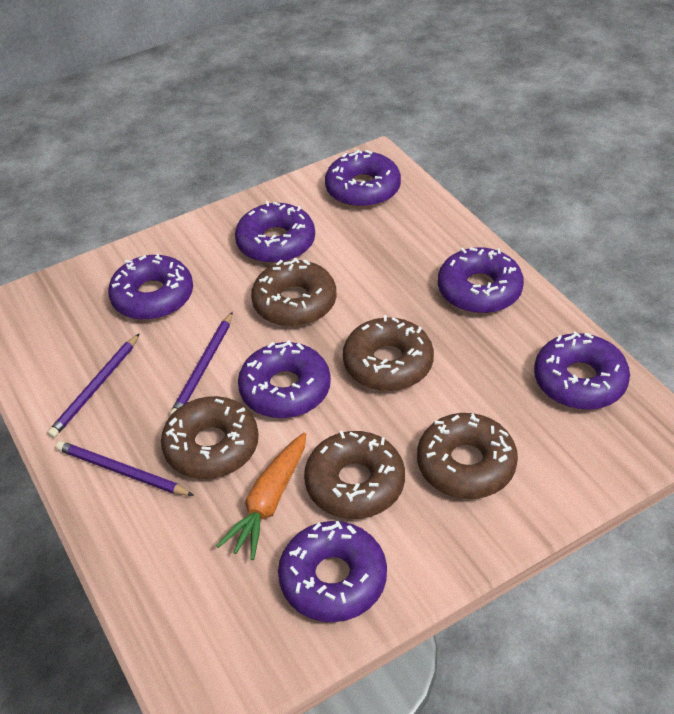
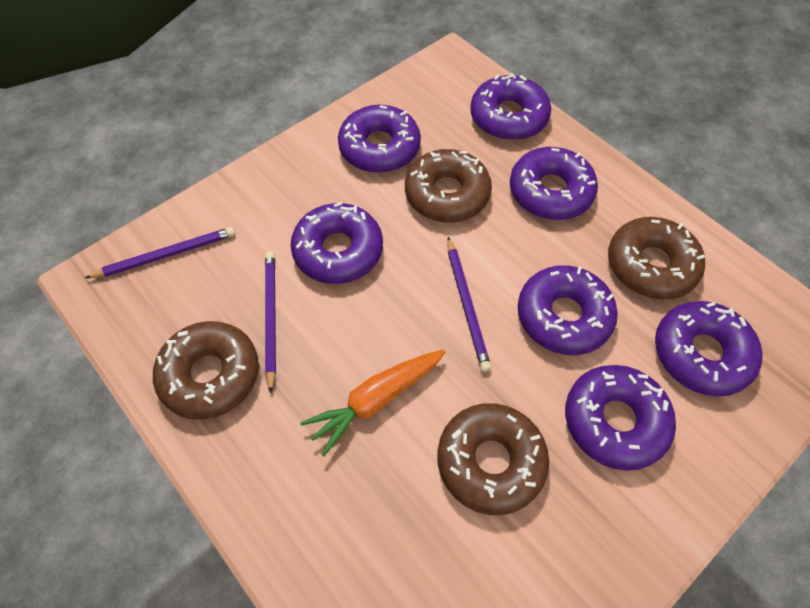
brown donut: 5 -> 4

